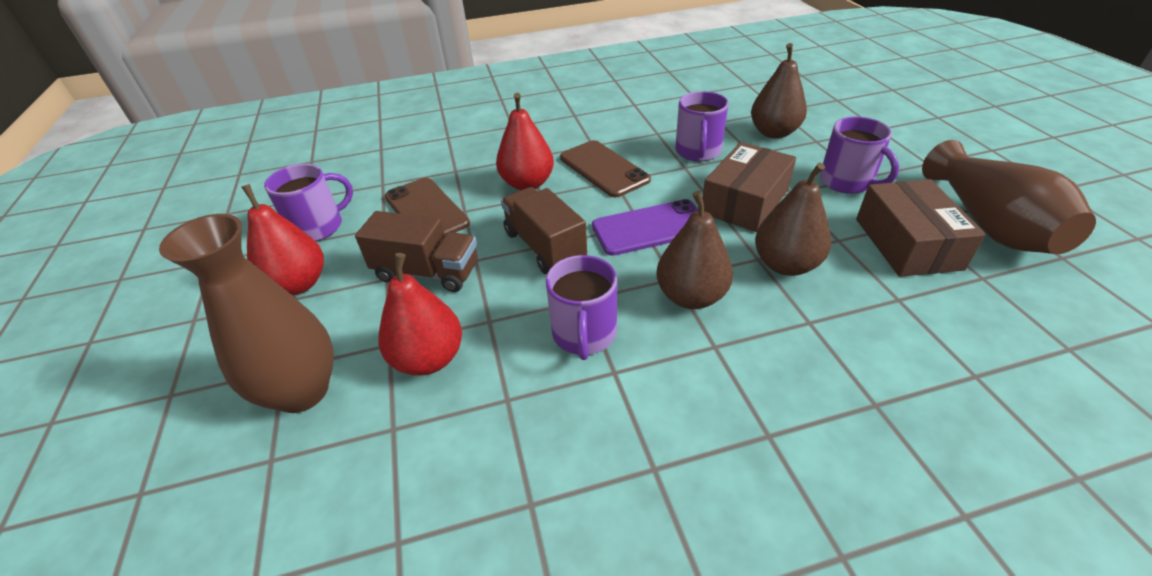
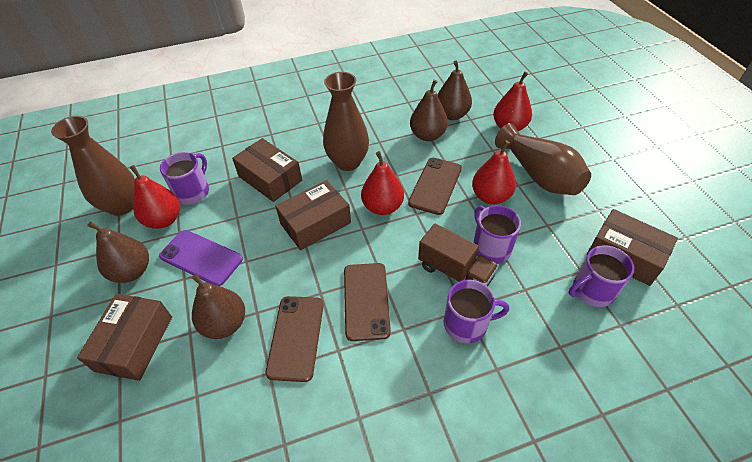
brown box: 2 -> 4
brown pear: 3 -> 4
brown phone: 2 -> 3
brown truck: 2 -> 1
brown vase: 2 -> 3
red pear: 3 -> 4

